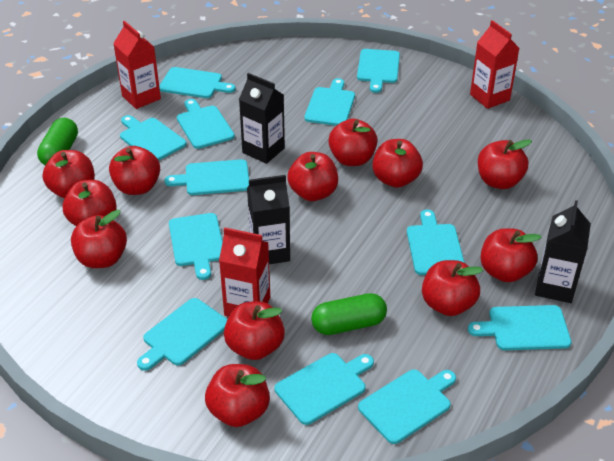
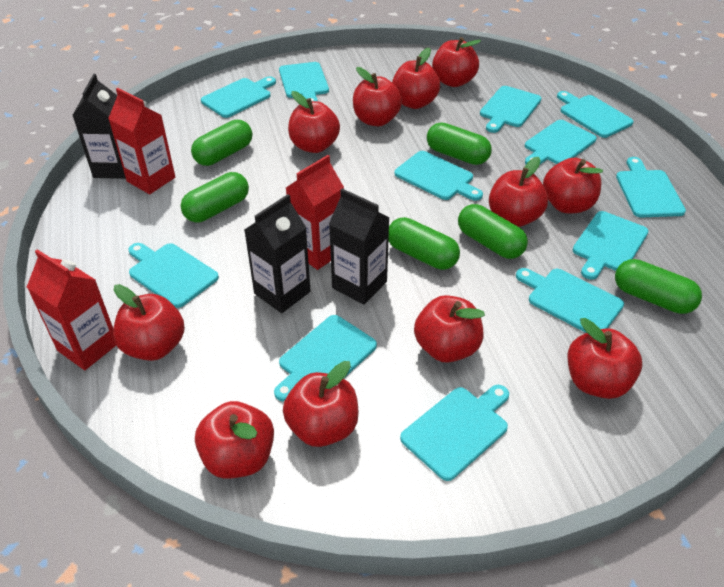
green capsule: 2 -> 6
red apple: 12 -> 11

